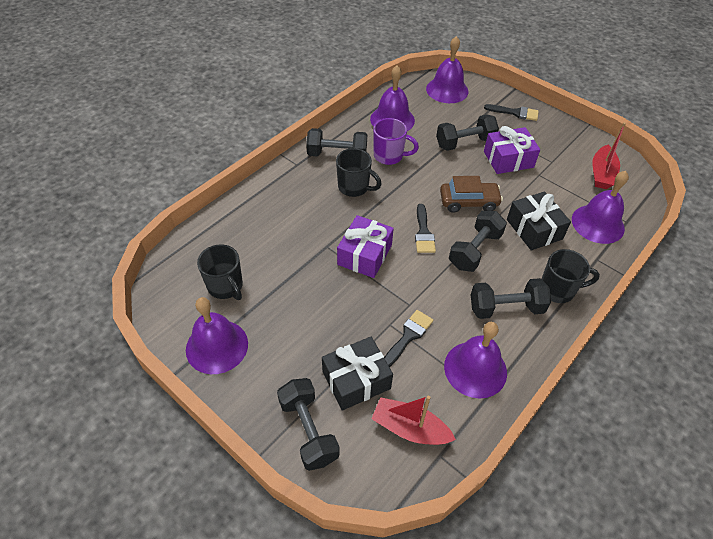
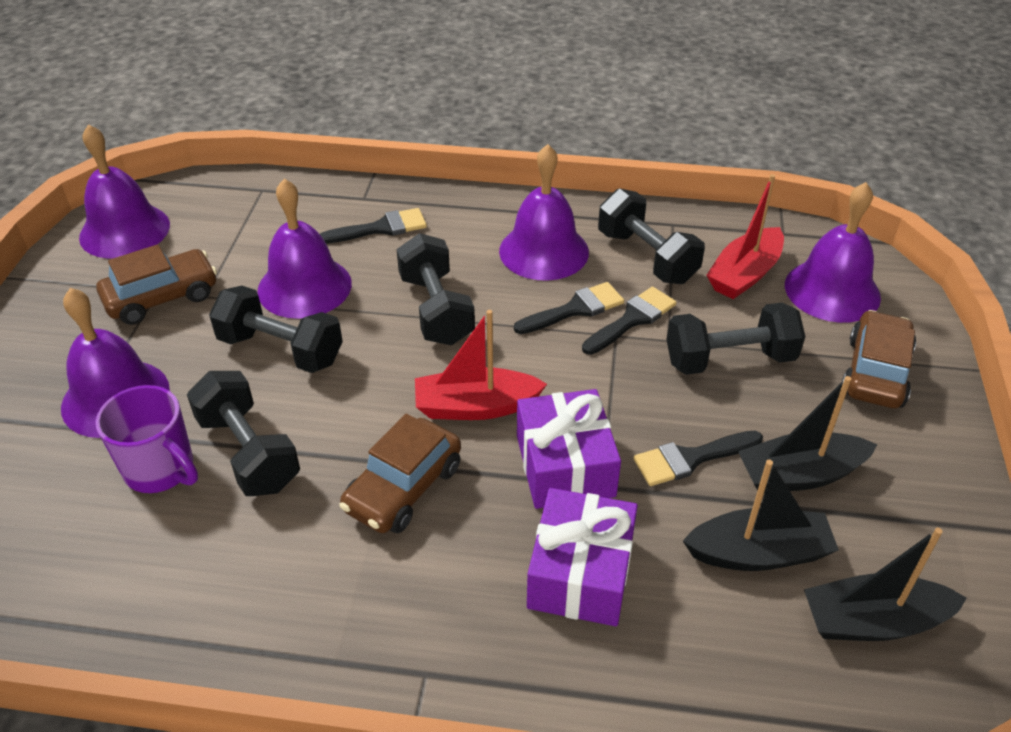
black boat: 0 -> 3
black brush: 3 -> 4
black gift: 2 -> 0
black mug: 3 -> 0
brown car: 1 -> 3

